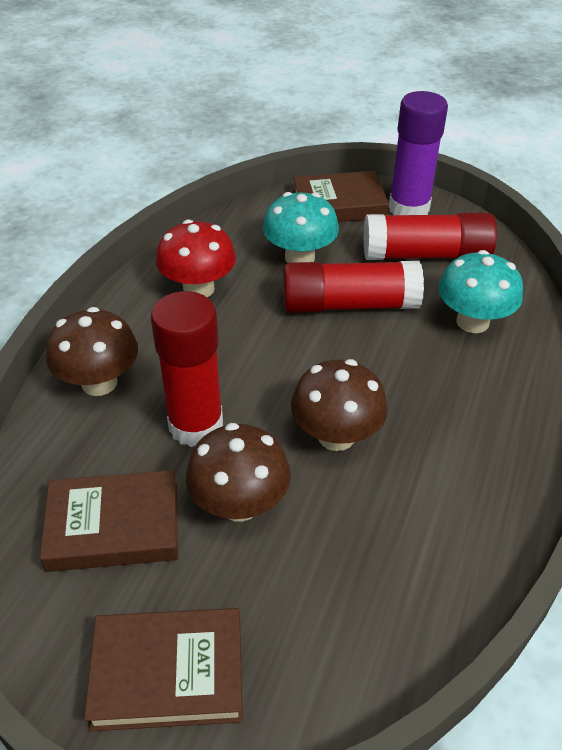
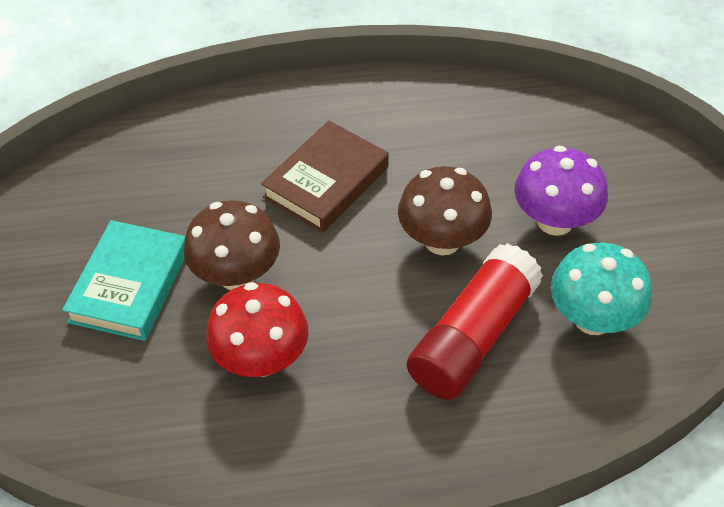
brown book: 3 -> 1
brown mushroom: 3 -> 2
purple glue stick: 1 -> 0
purple mushroom: 0 -> 1
red glue stick: 3 -> 1
turquoise book: 0 -> 1
turquoise mushroom: 2 -> 1

